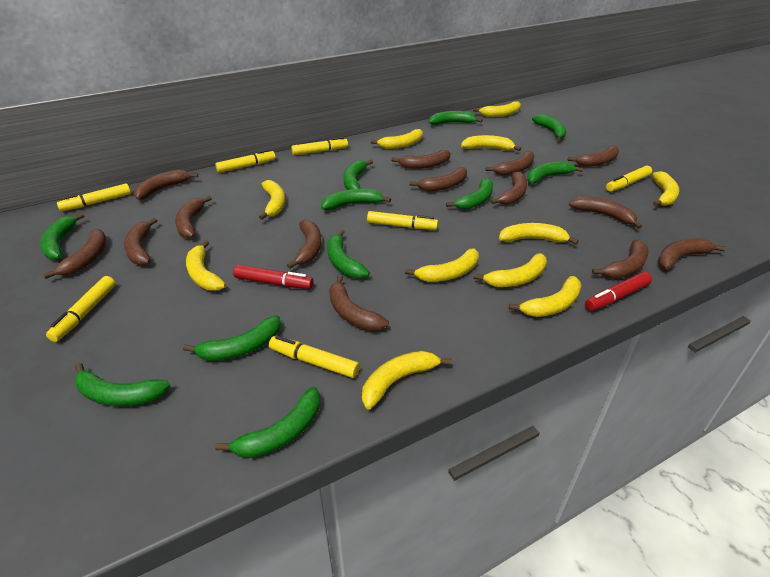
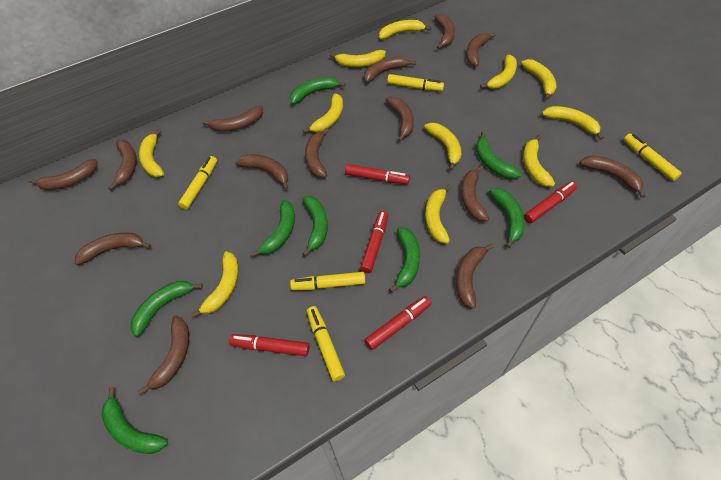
green banana: 11 -> 8
red marker: 2 -> 5
yellow marker: 7 -> 5

